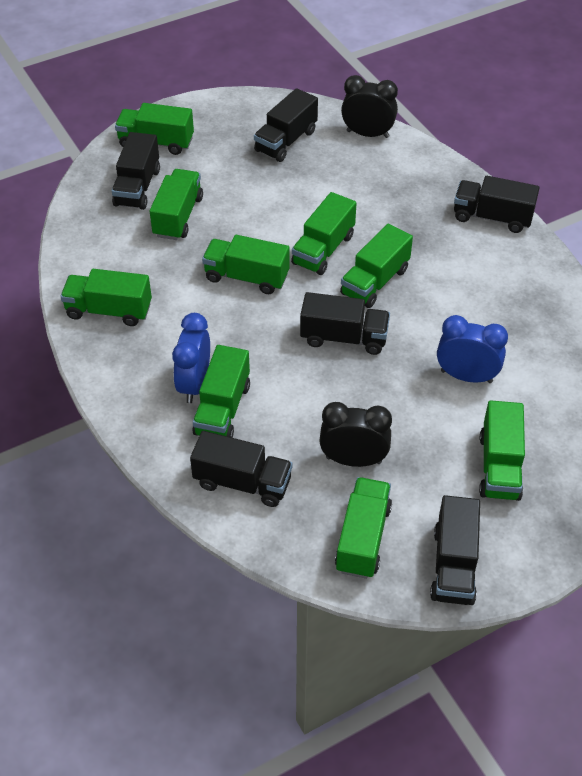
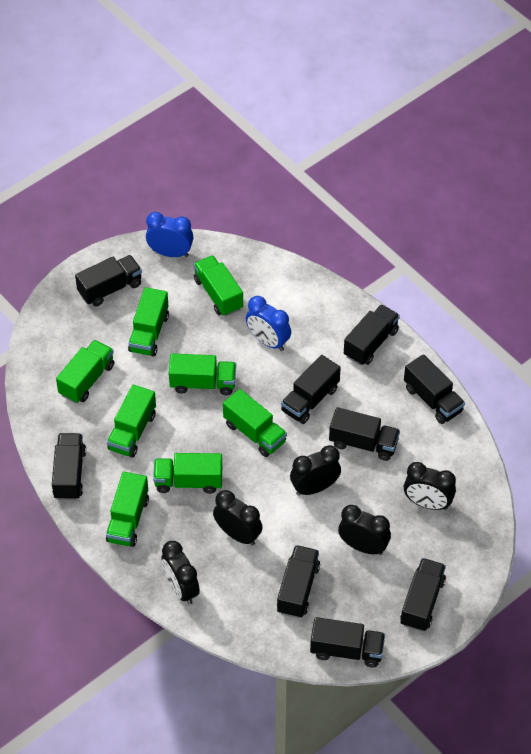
black clock: 2 -> 5
black truck: 6 -> 9
green truck: 9 -> 8

